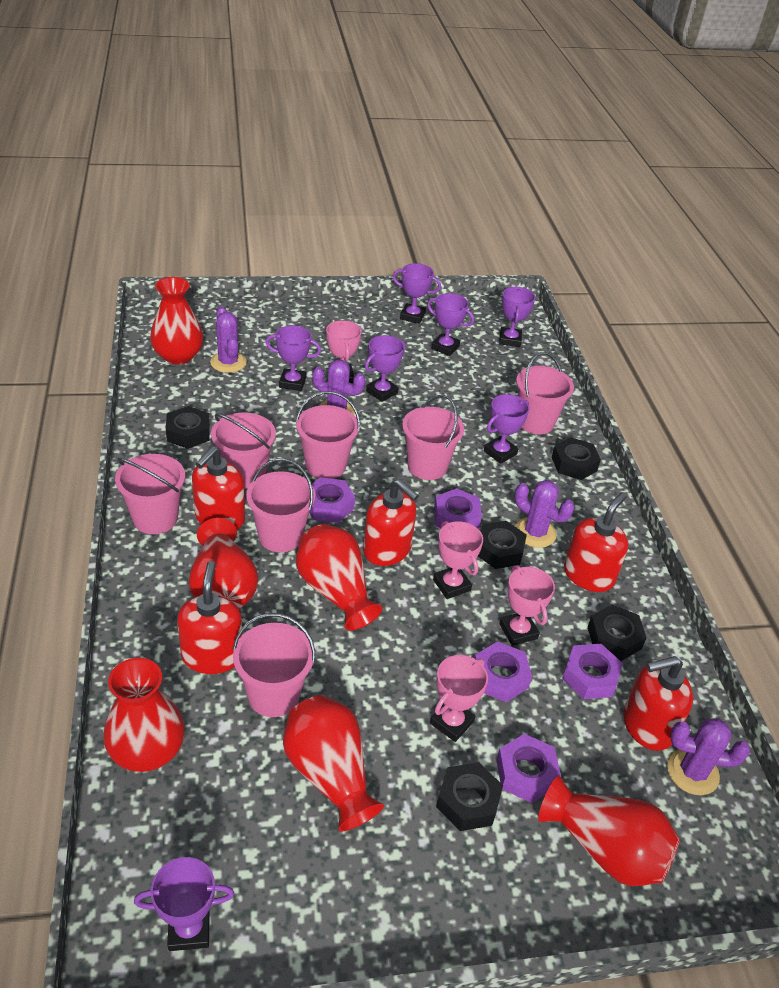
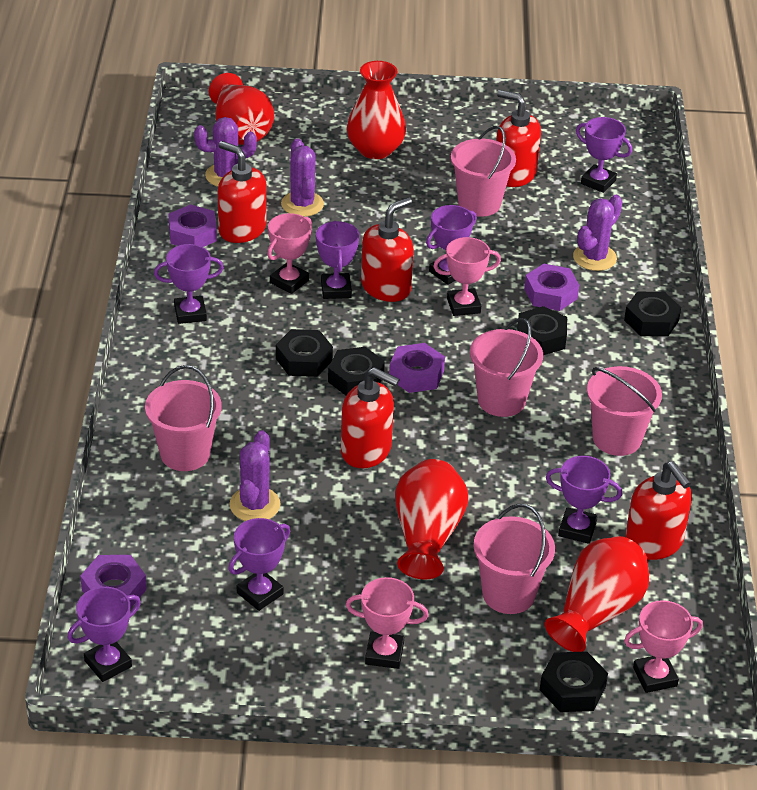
pink bucket: 7 -> 5
purple nut: 5 -> 4
red vase: 6 -> 4

